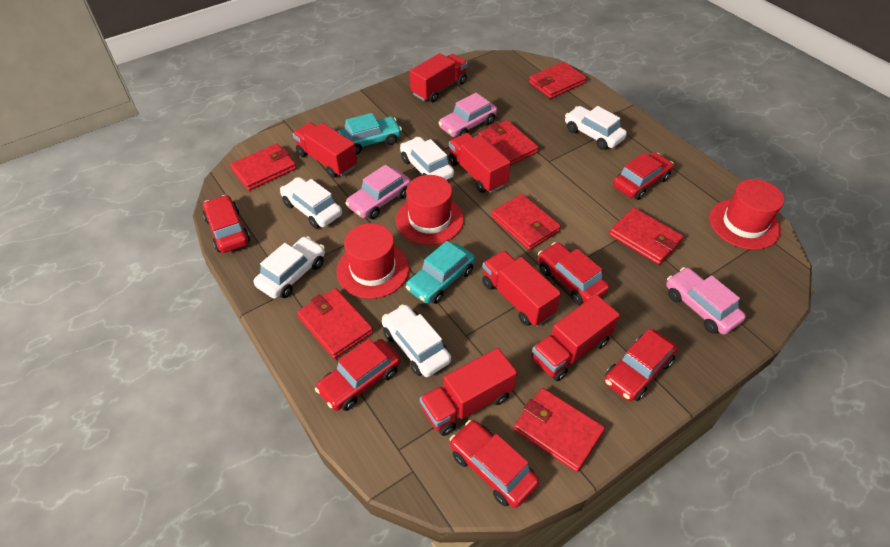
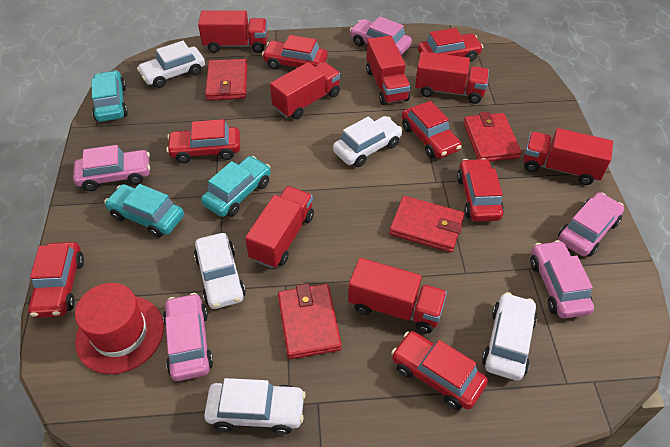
pink car: 3 -> 5
red car: 6 -> 7
red hat: 3 -> 1
red truck: 6 -> 7
red wallet: 7 -> 4
turquoise car: 2 -> 3

